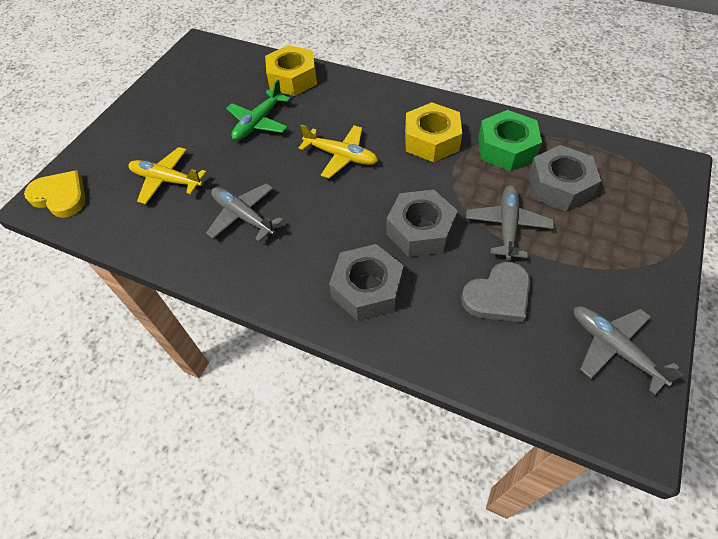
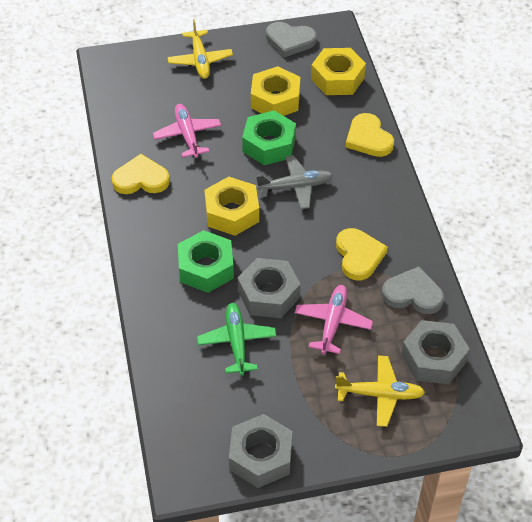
green nut: 1 -> 2
grey heart: 1 -> 2
grey plane: 3 -> 1
pink plane: 0 -> 2
yellow heart: 1 -> 3
yellow nut: 2 -> 3

